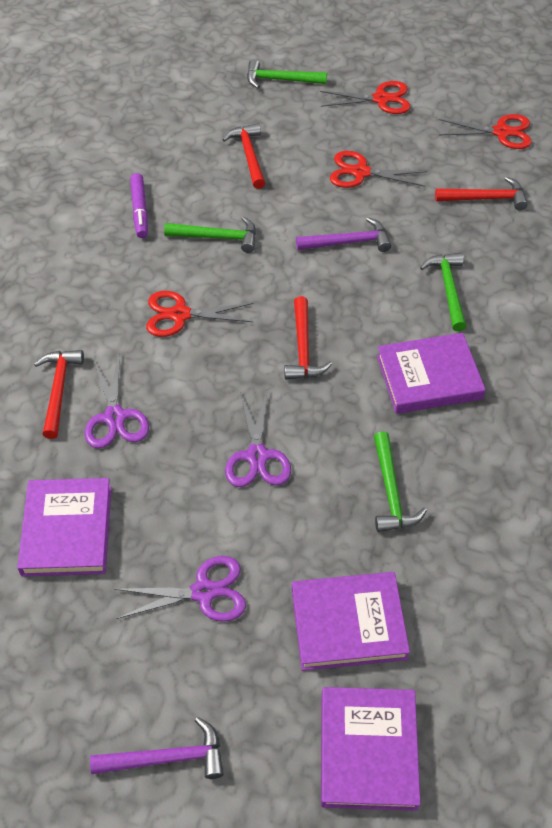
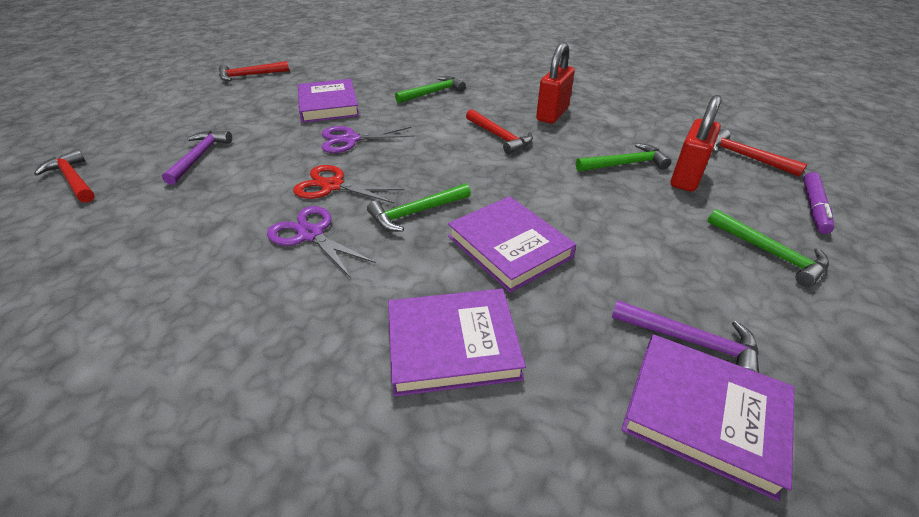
purple scissors: 3 -> 2
red padlock: 0 -> 2
red scissors: 4 -> 1

